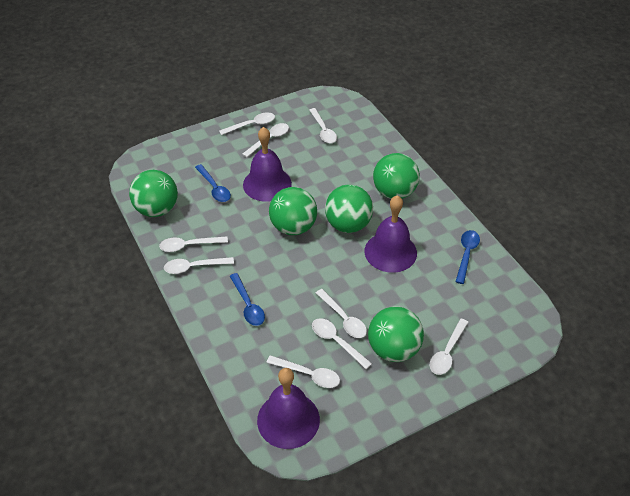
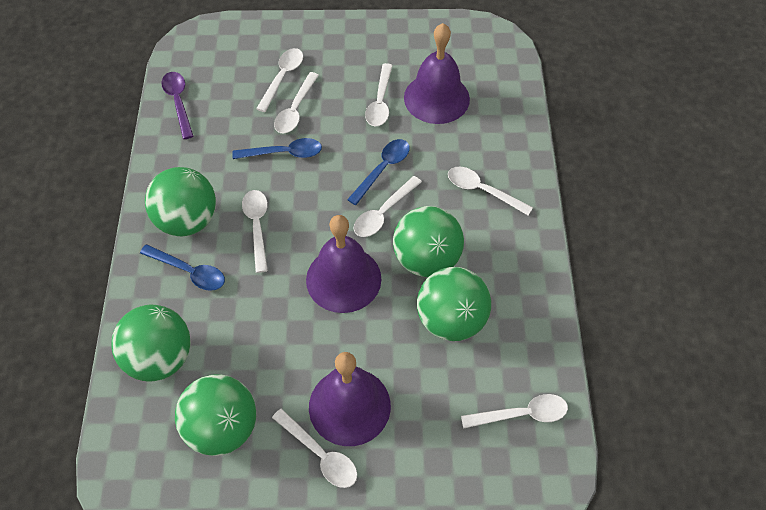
purple spoon: 0 -> 1
white spoon: 9 -> 8

